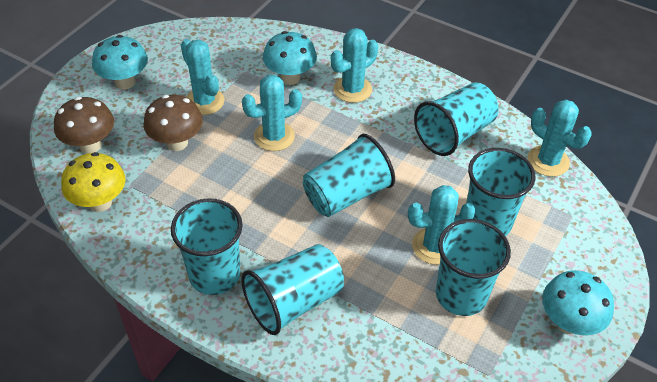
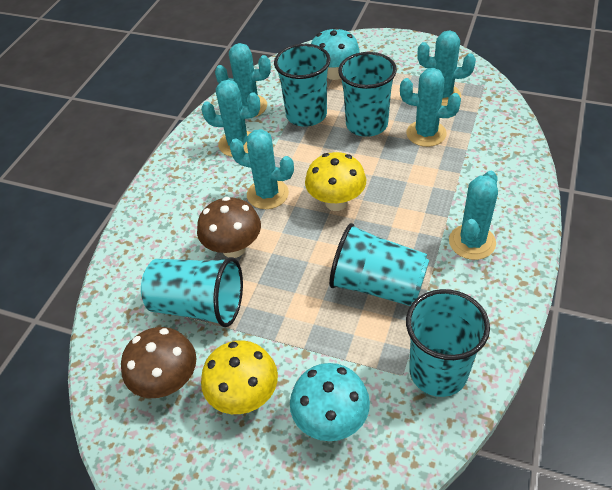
turquoise cactus: 5 -> 6
turquoise cup: 6 -> 5
turquoise mushroom: 3 -> 2
yellow mushroom: 1 -> 2

